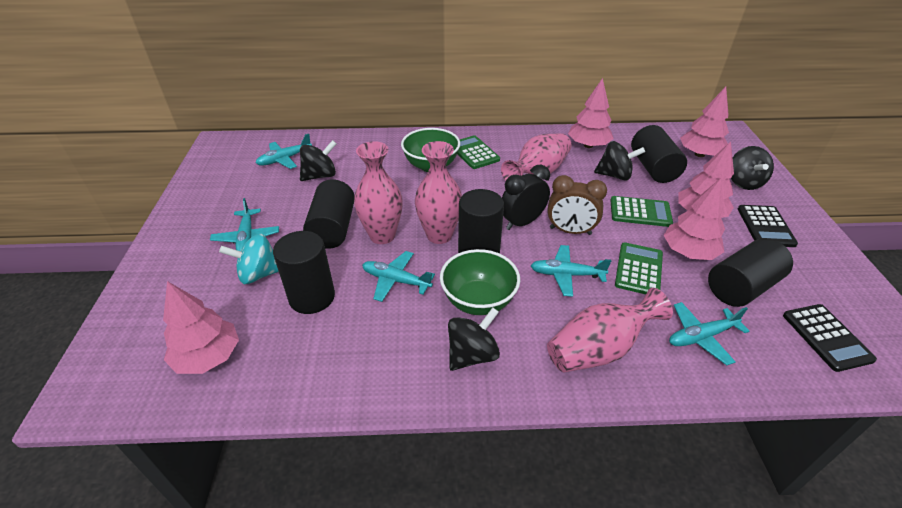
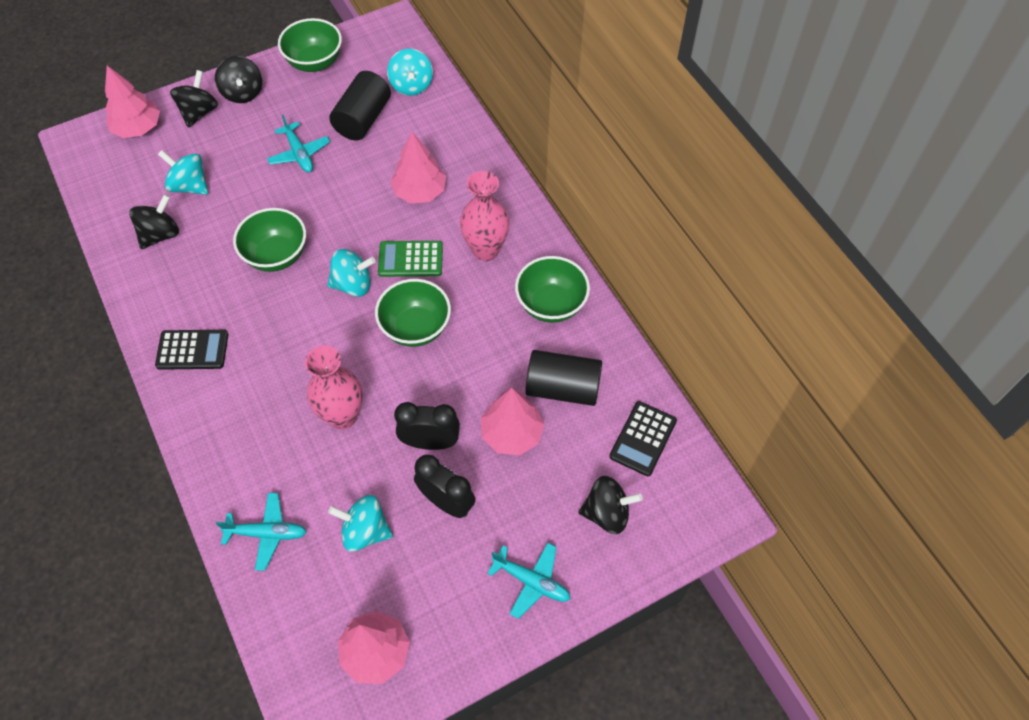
black clock: 1 -> 2
black cylinder: 5 -> 2
brown clock: 1 -> 0
green bowl: 2 -> 4
green calculator: 3 -> 1
pink tree: 5 -> 4
pink vase: 4 -> 2
turquoise plane: 5 -> 3
turquoise spinning top: 1 -> 4

